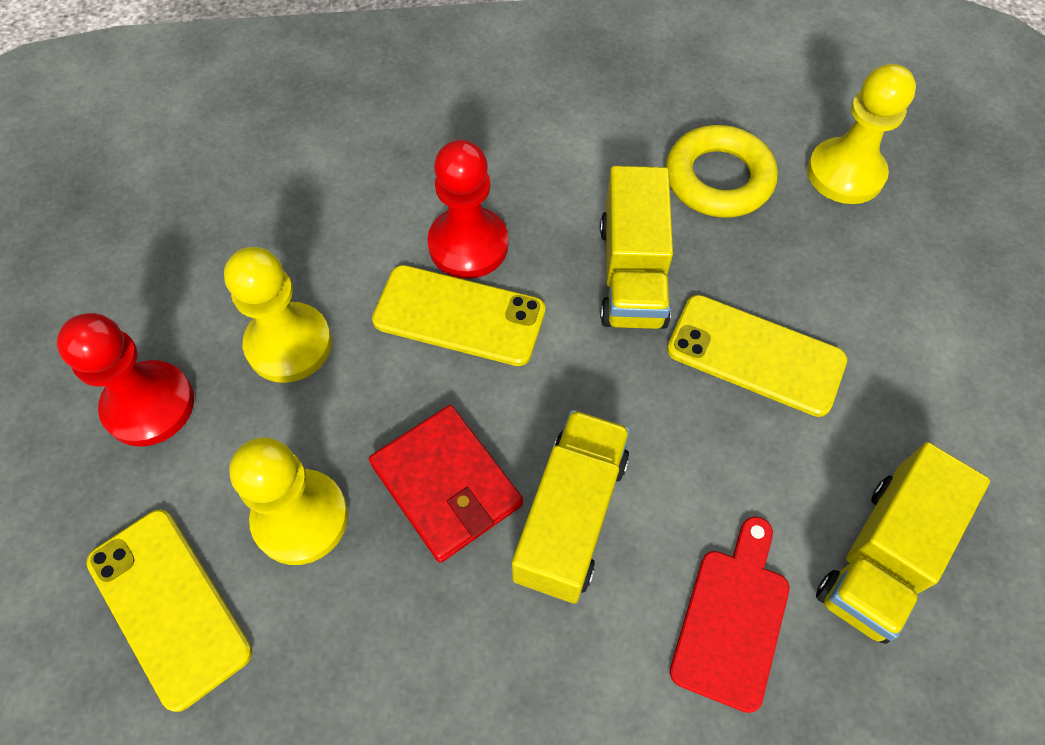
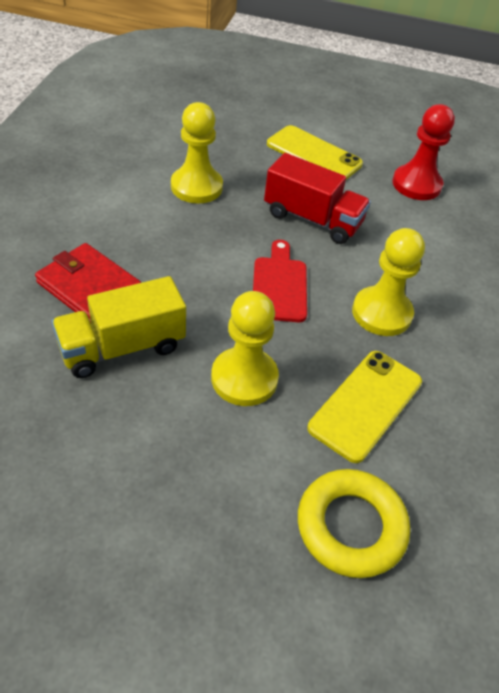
red pawn: 2 -> 1
red truck: 0 -> 1
yellow phone: 3 -> 2
yellow truck: 3 -> 1

